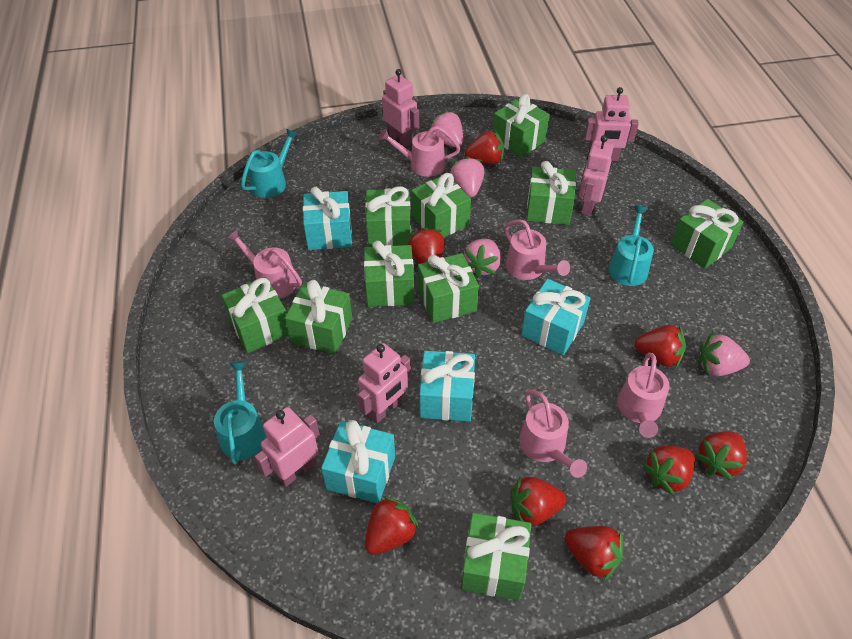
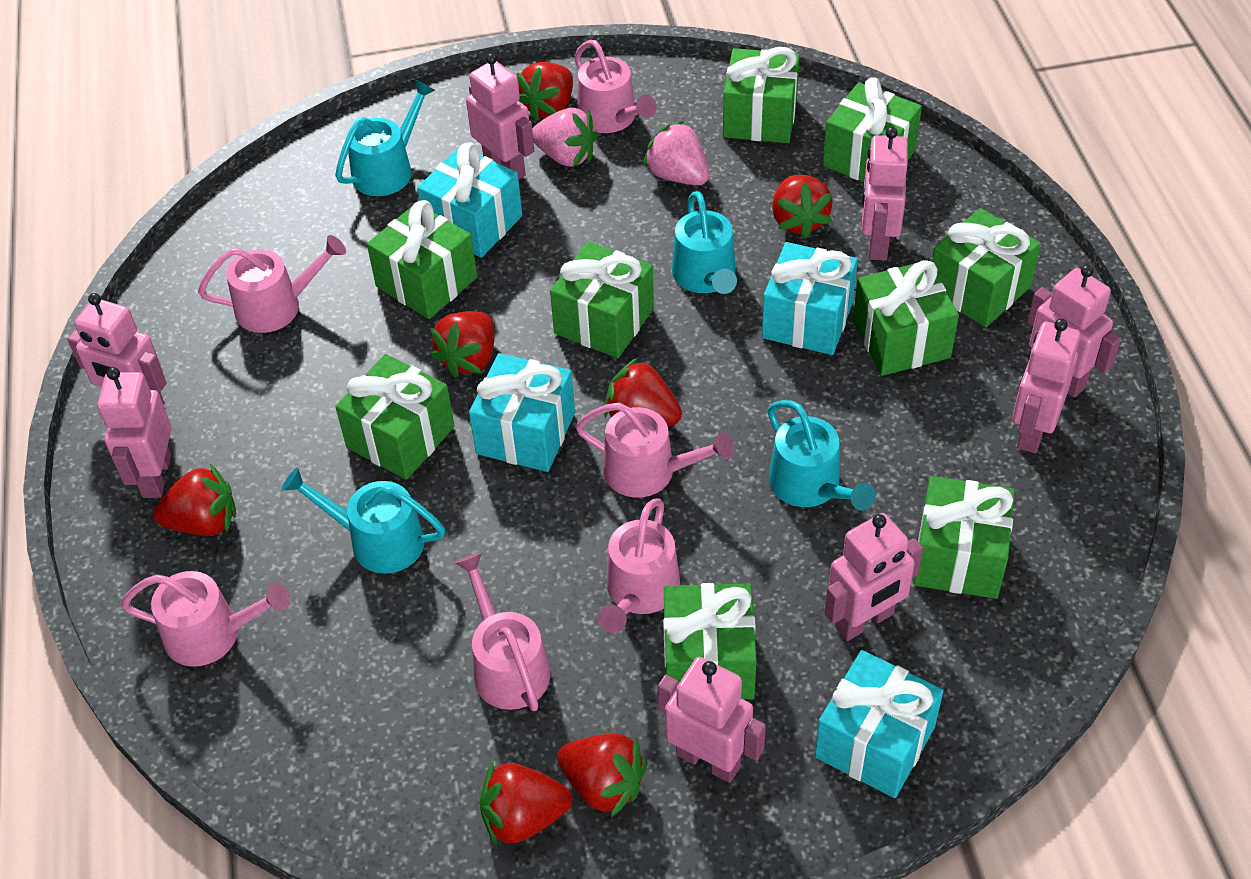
green gift: 10 -> 9
pink robot: 5 -> 8
pink strawberry: 4 -> 2
pink watering can: 5 -> 6
red strawberry: 8 -> 7
turquoise watering can: 3 -> 4

